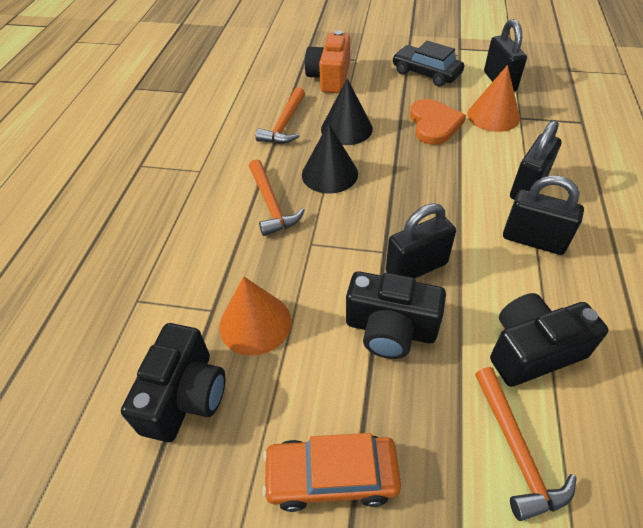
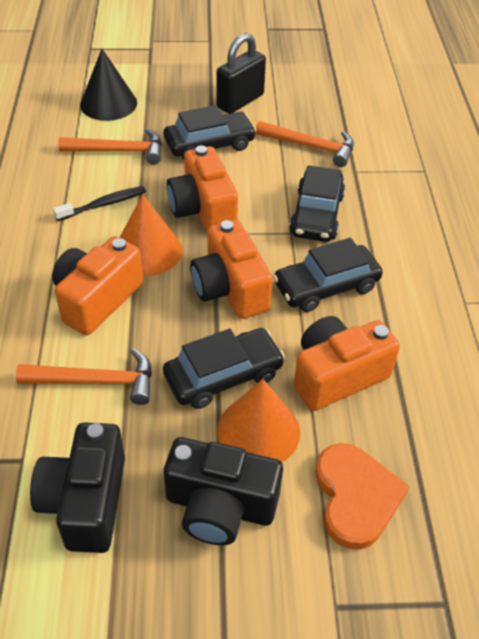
black camera: 3 -> 2
black car: 1 -> 4
black cone: 2 -> 1
black padlock: 4 -> 1
black toothbrush: 0 -> 1
orange camera: 1 -> 4
orange car: 1 -> 0

